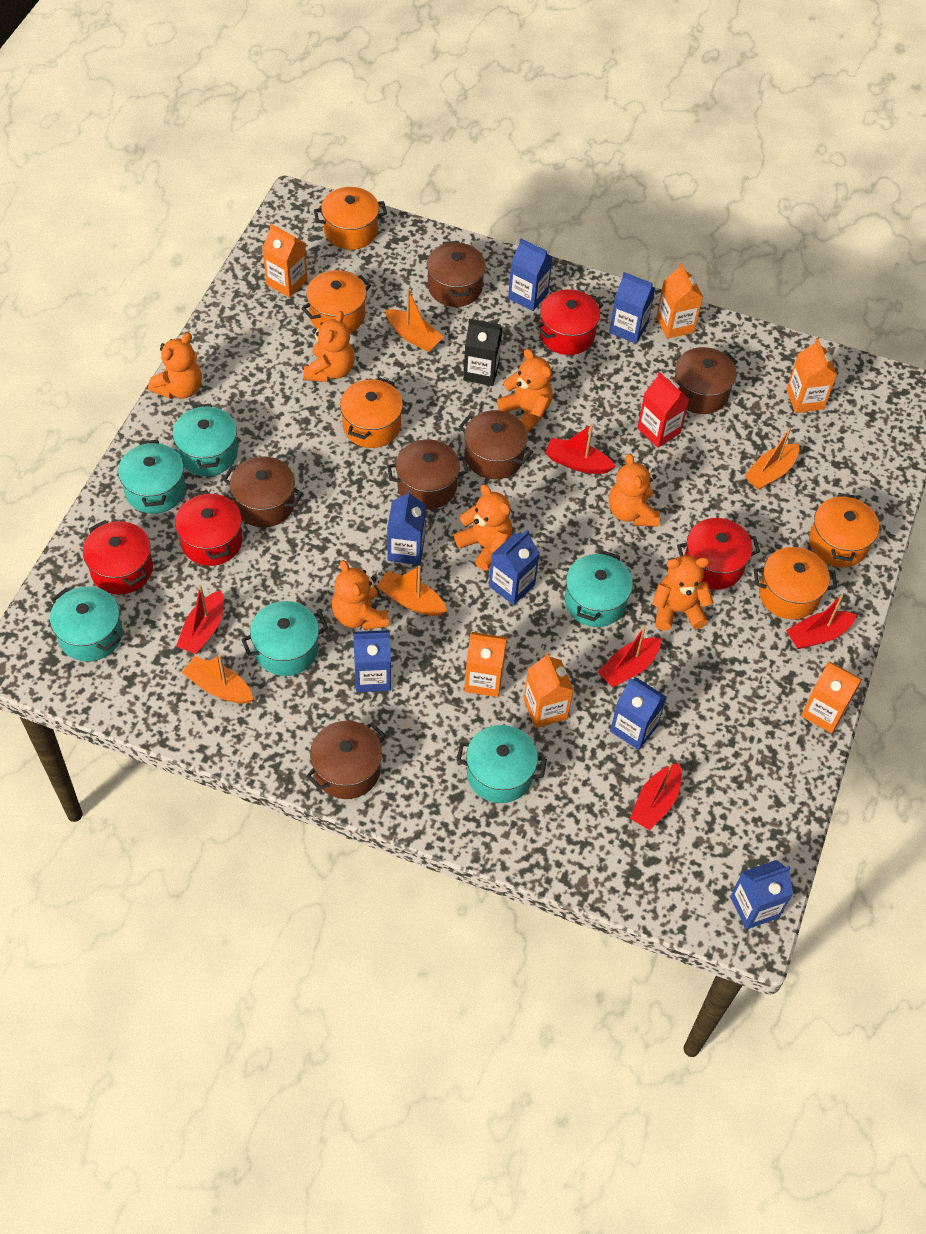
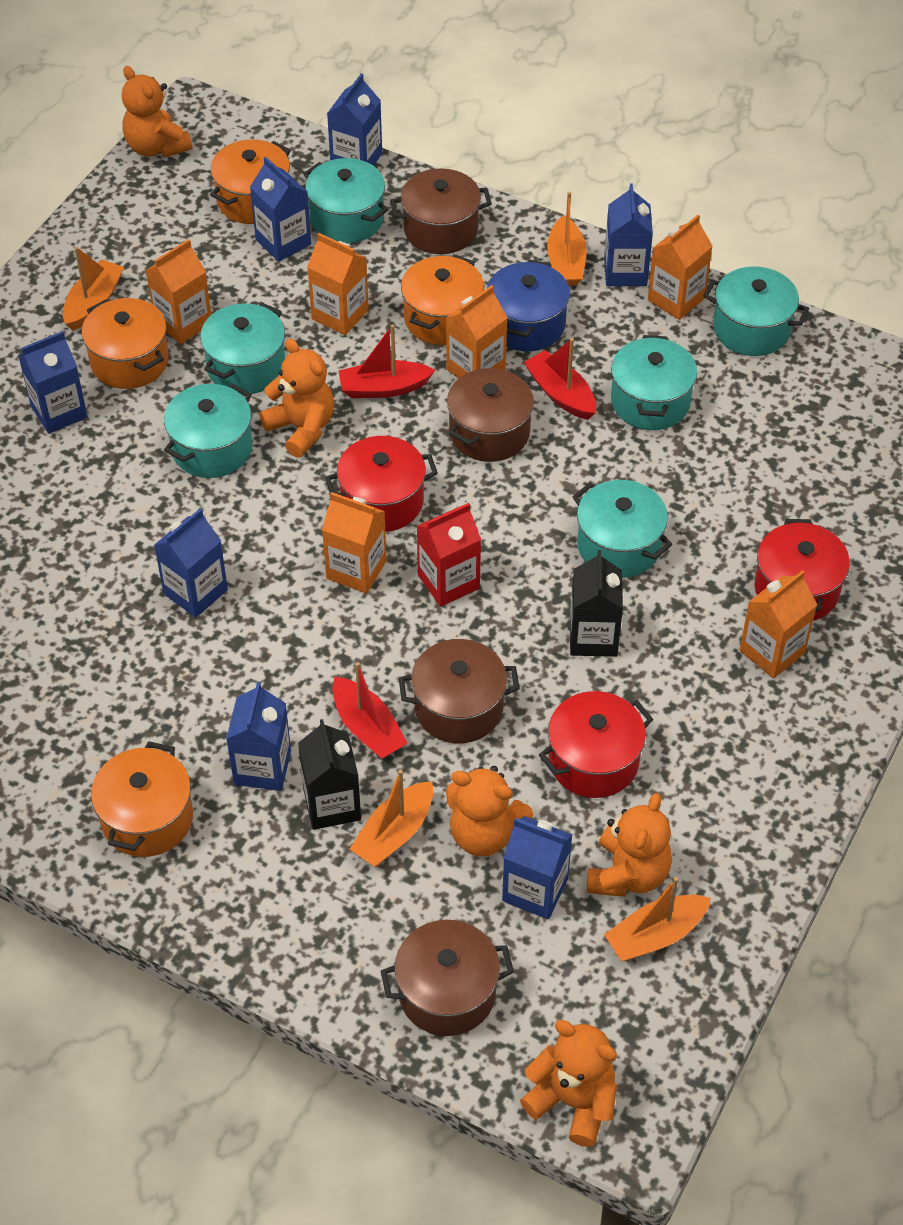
black carton: 1 -> 2
blue pot: 0 -> 1
brown pot: 6 -> 4
orange pot: 5 -> 4
orange teddy bear: 7 -> 5
red boat: 5 -> 3
red pot: 4 -> 3

